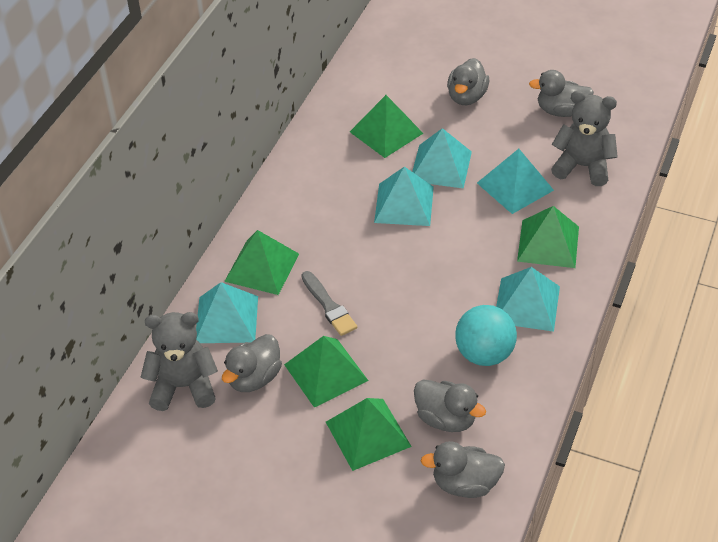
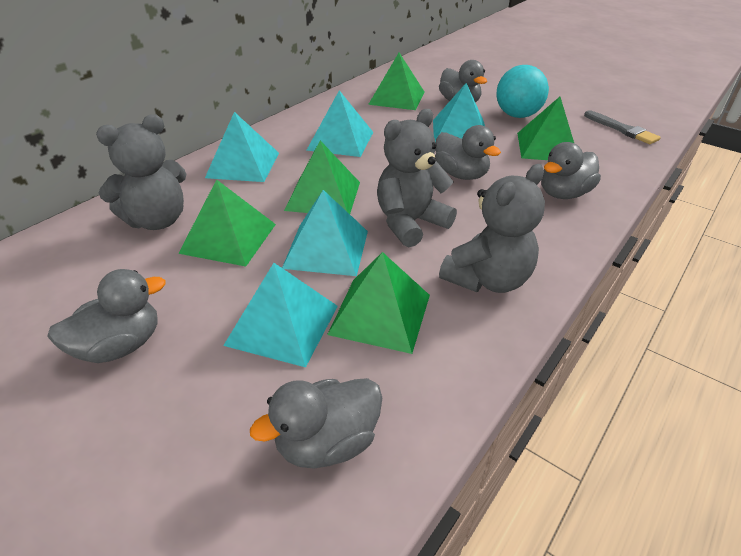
grey teddy bear: 2 -> 3

